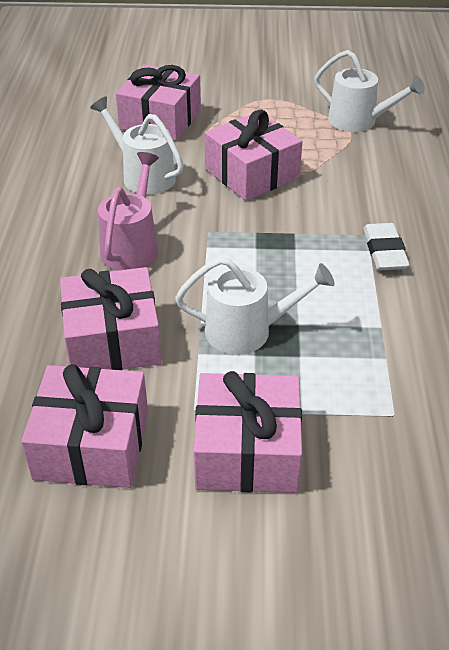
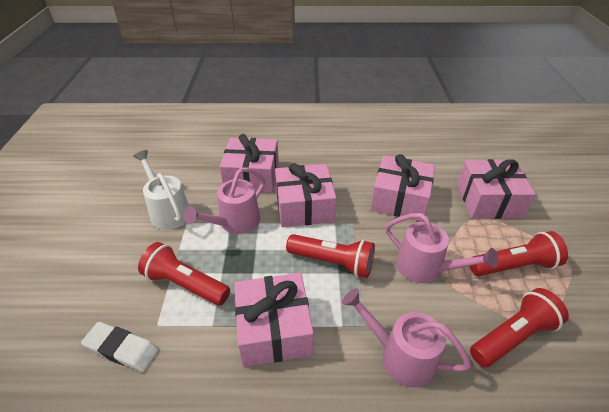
pink watering can: 1 -> 3
red flashlight: 0 -> 4
white watering can: 3 -> 1

